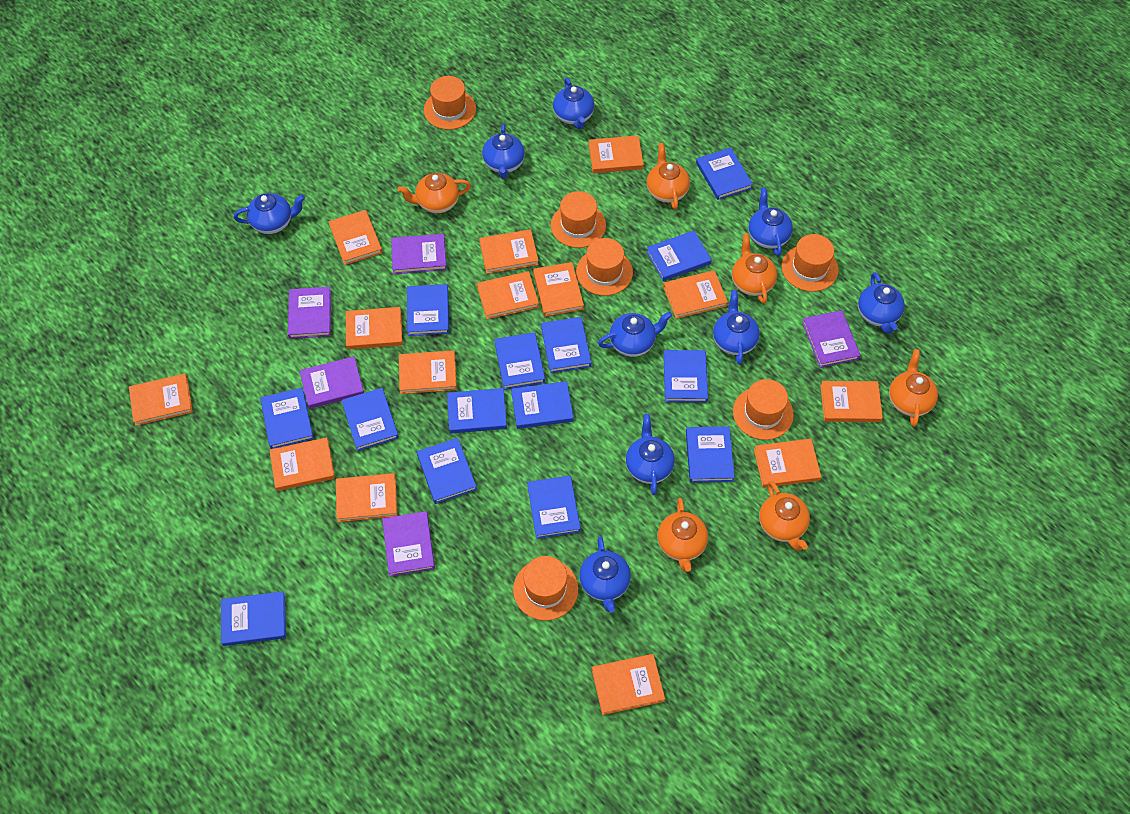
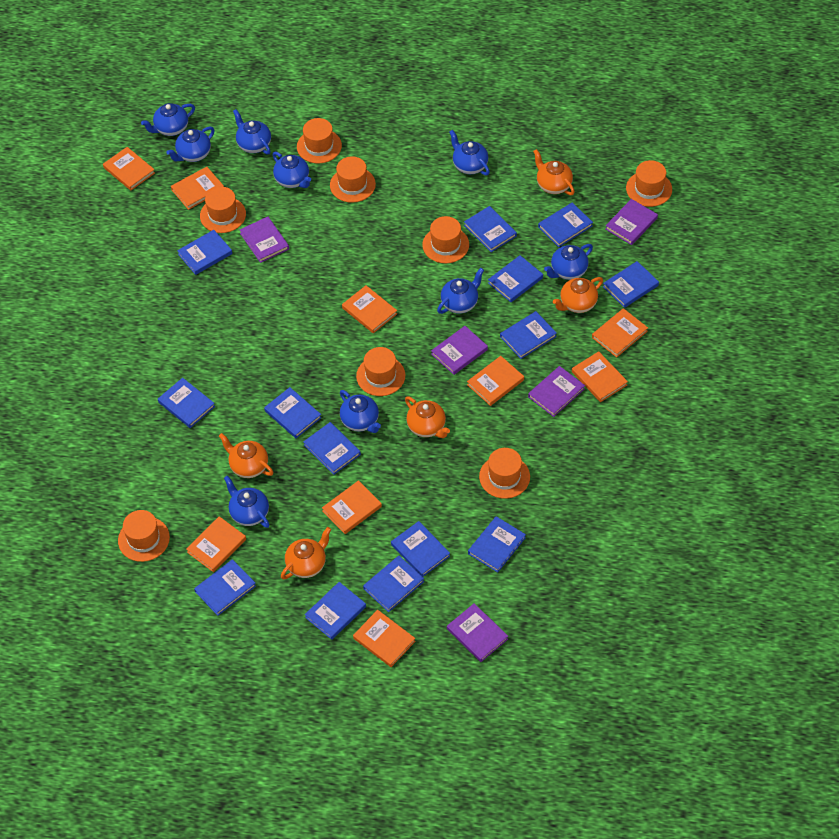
orange book: 14 -> 9
orange hat: 6 -> 8
orange teapot: 6 -> 5

